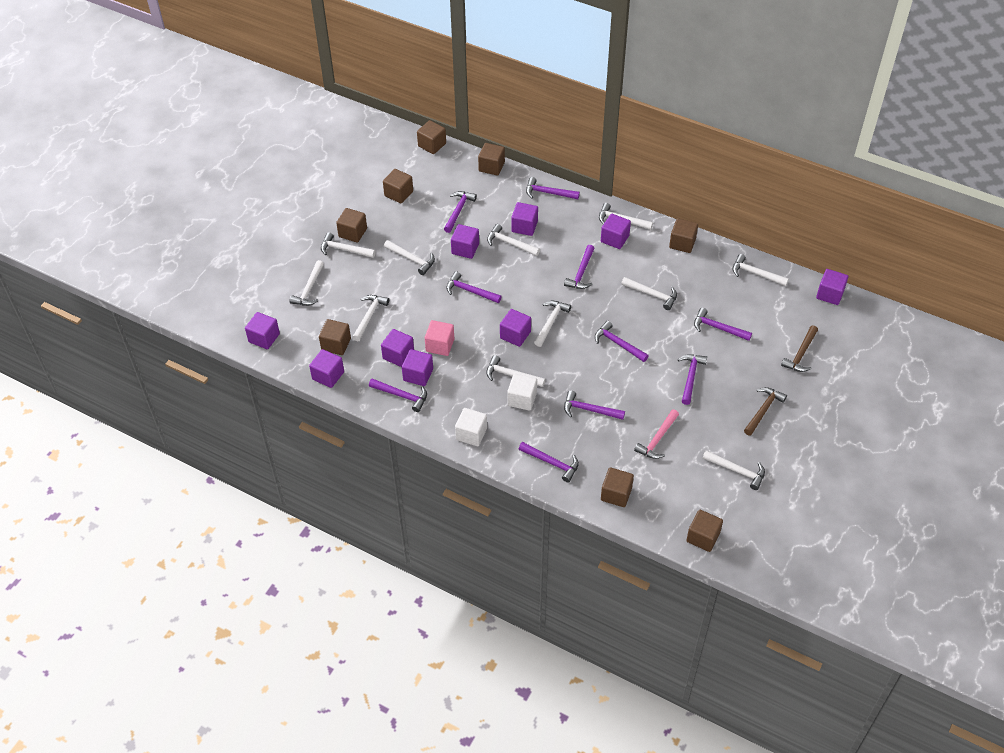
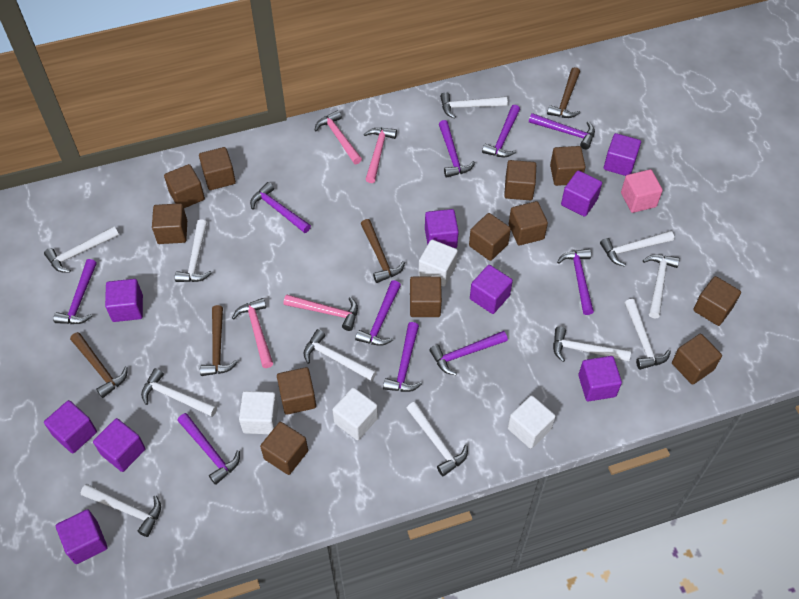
brown cube: 8 -> 12
brown hammer: 2 -> 4
pink hammer: 1 -> 4
white cube: 2 -> 4

